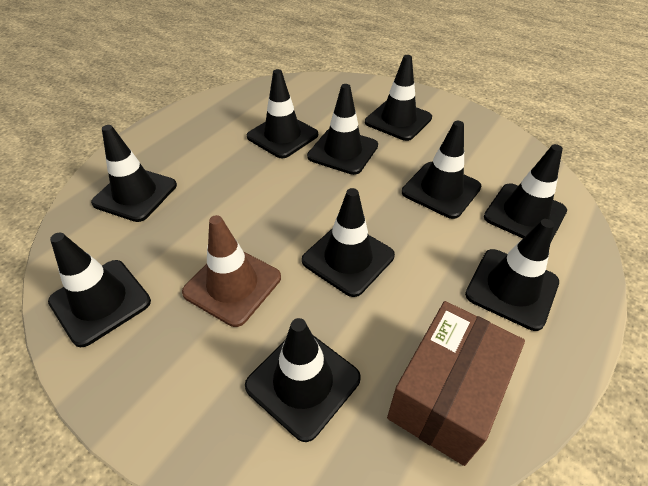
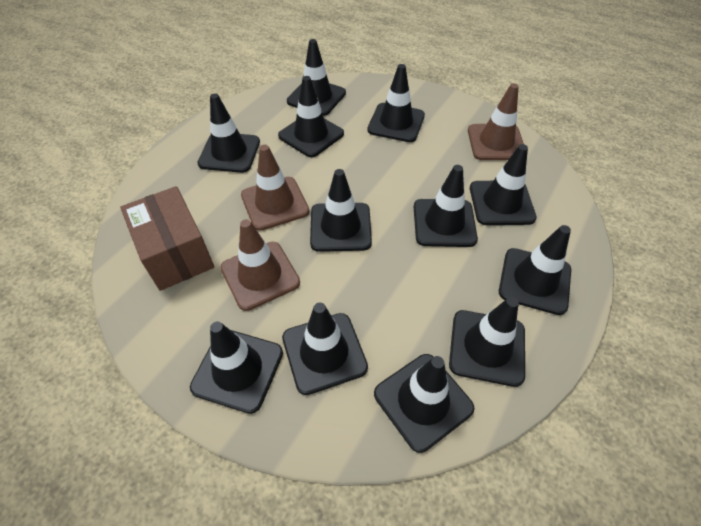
black traffic cone: 10 -> 12
brown traffic cone: 1 -> 3

